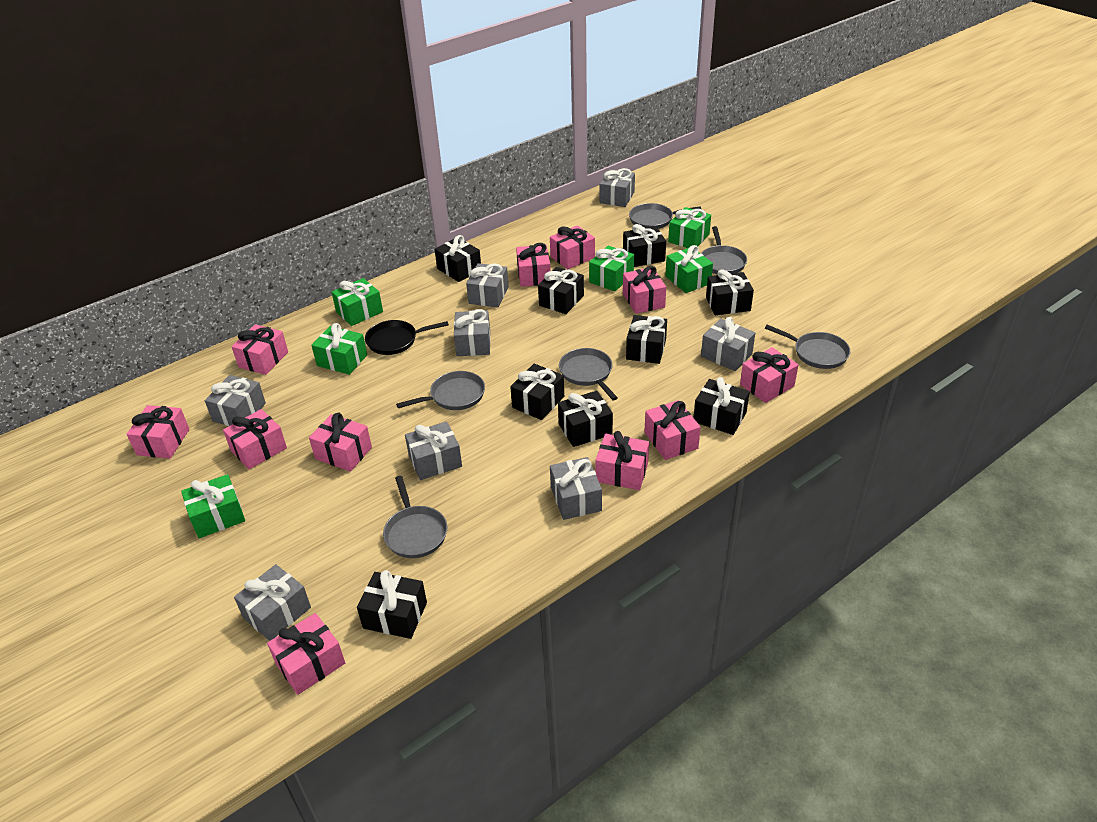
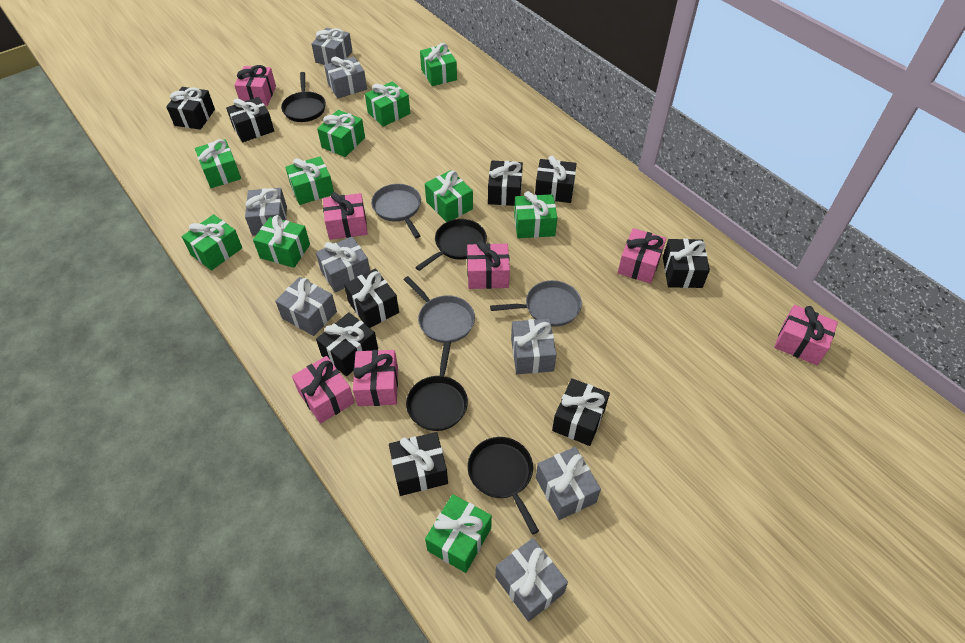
black pan: 1 -> 4
green gift: 6 -> 10
grey pan: 6 -> 3
pink gift: 11 -> 7

